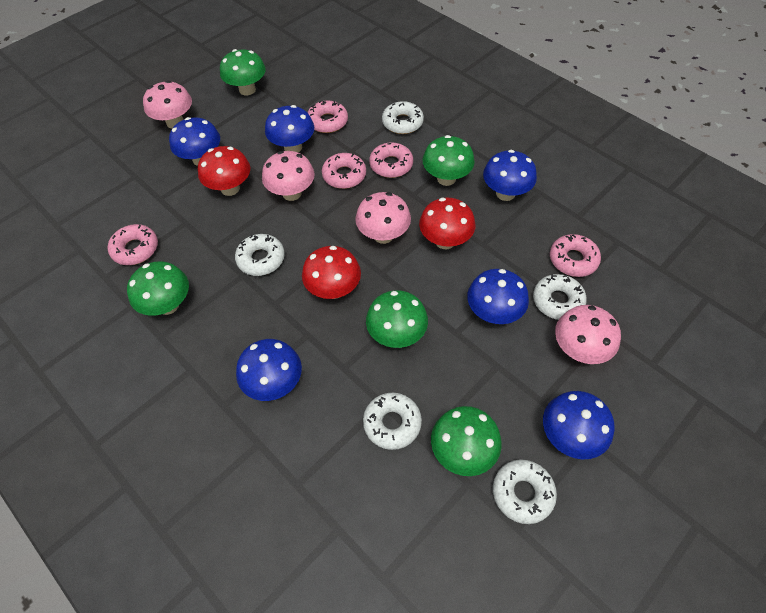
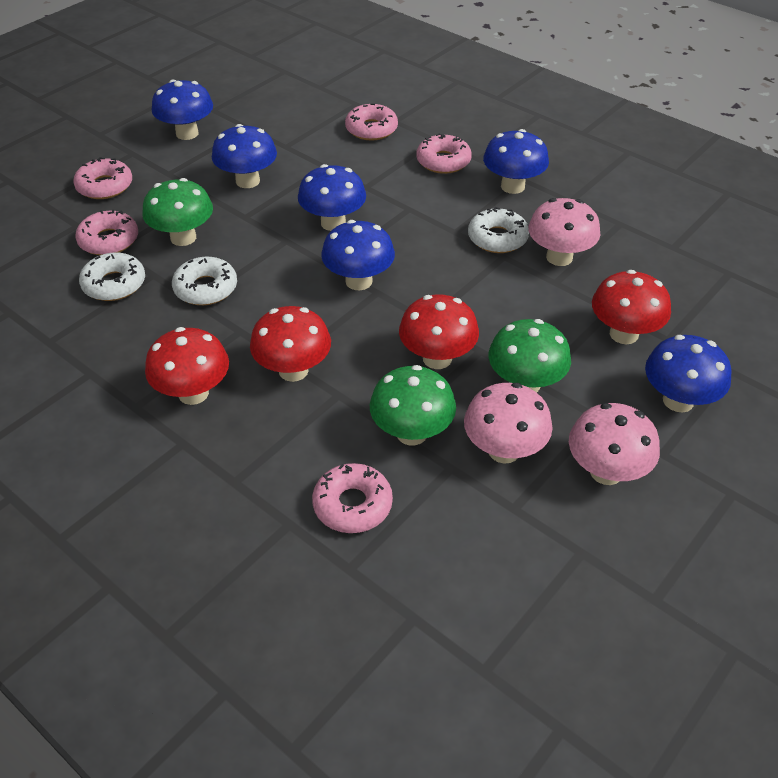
green mushroom: 5 -> 3
pink mushroom: 4 -> 3
red mushroom: 3 -> 4
white donut: 5 -> 3

